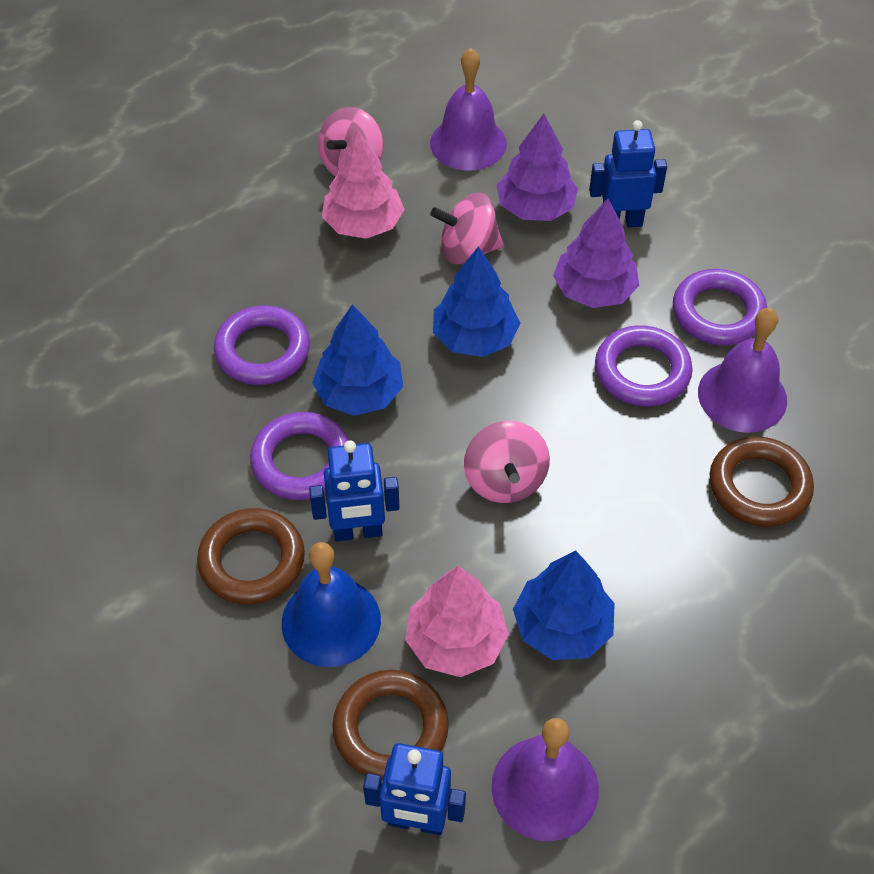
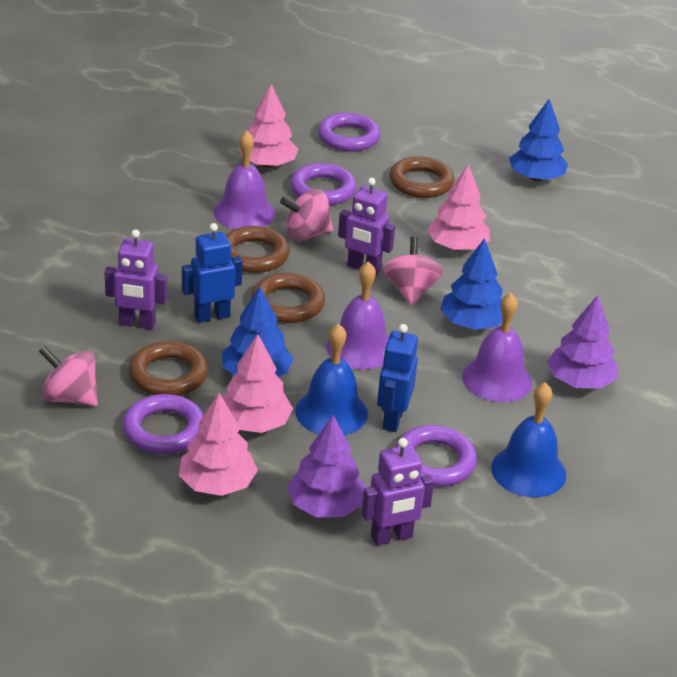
blue bell: 1 -> 2
blue robot: 3 -> 2
brown ring: 3 -> 4
pink tree: 2 -> 4
purple robot: 0 -> 3

